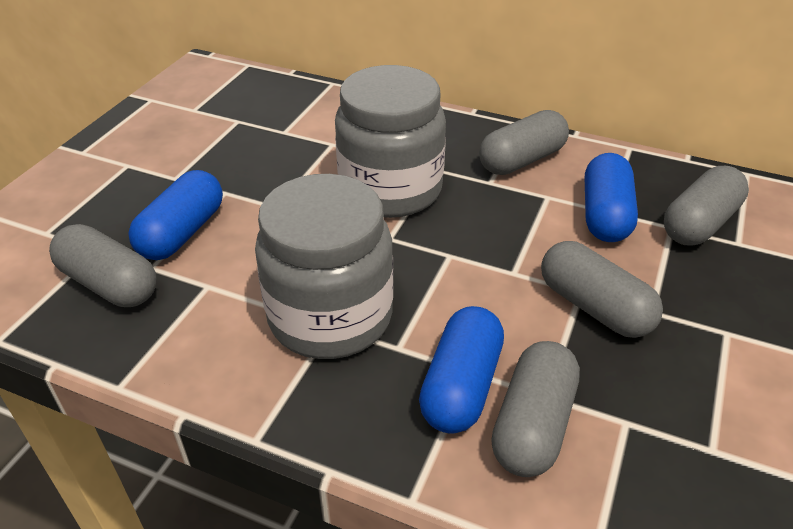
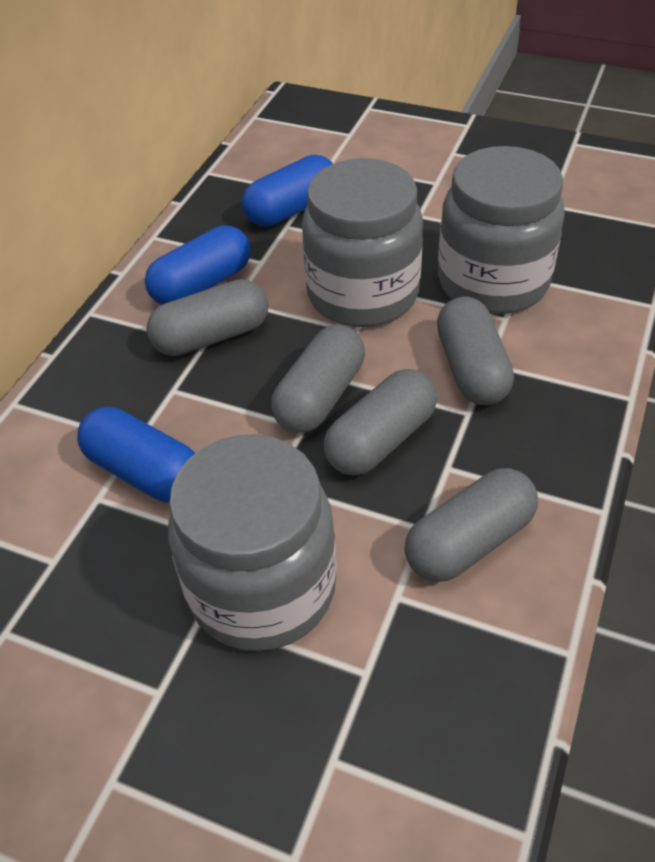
grey jar: 2 -> 3

